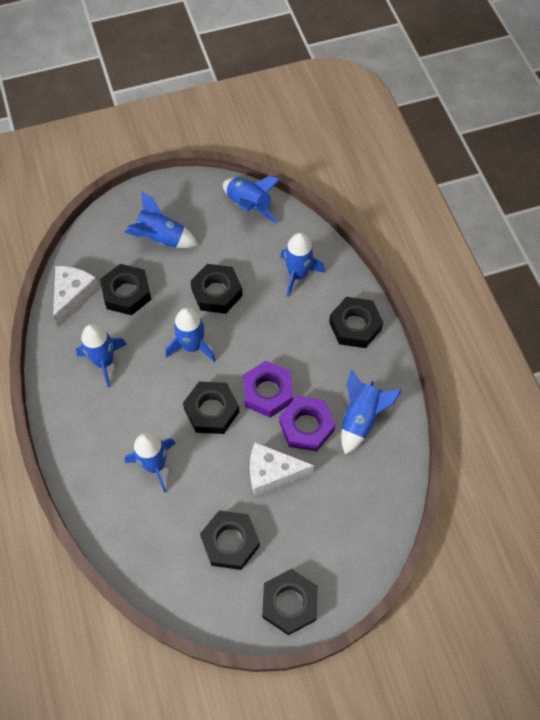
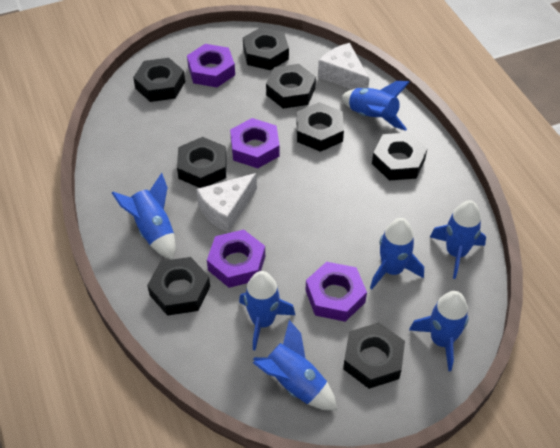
black nut: 6 -> 8
purple nut: 2 -> 4

